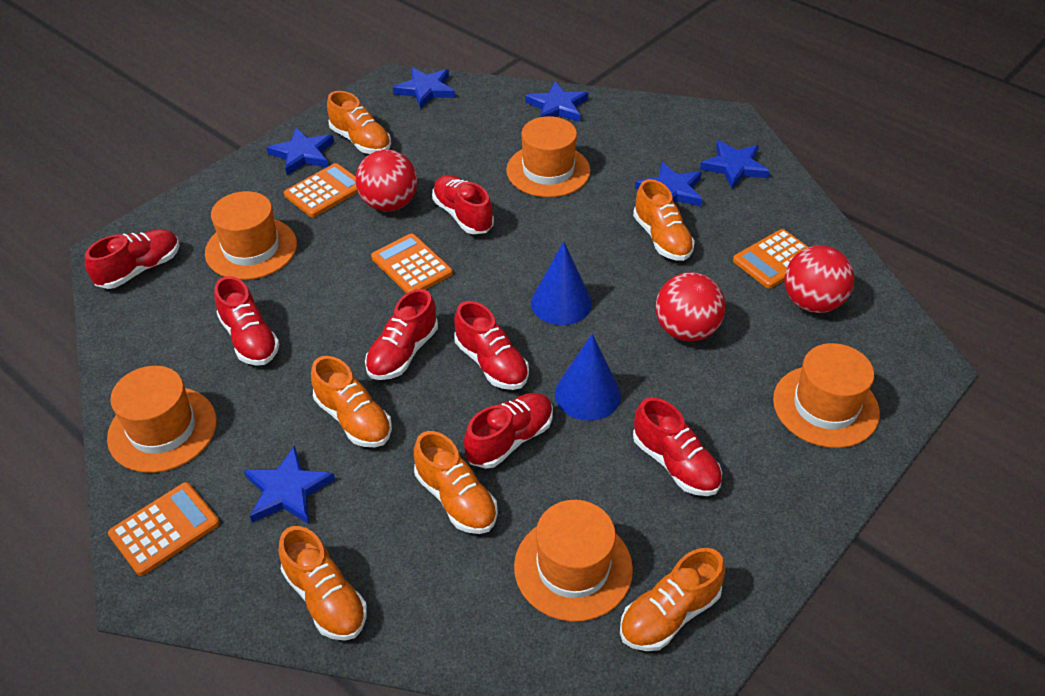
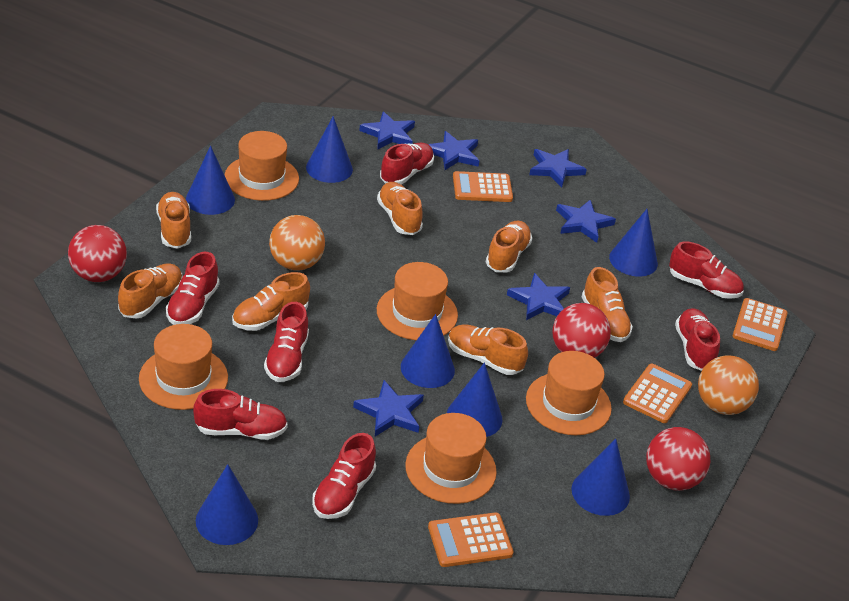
blue cone: 2 -> 7
orange ball: 0 -> 2
orange shoe: 6 -> 7

